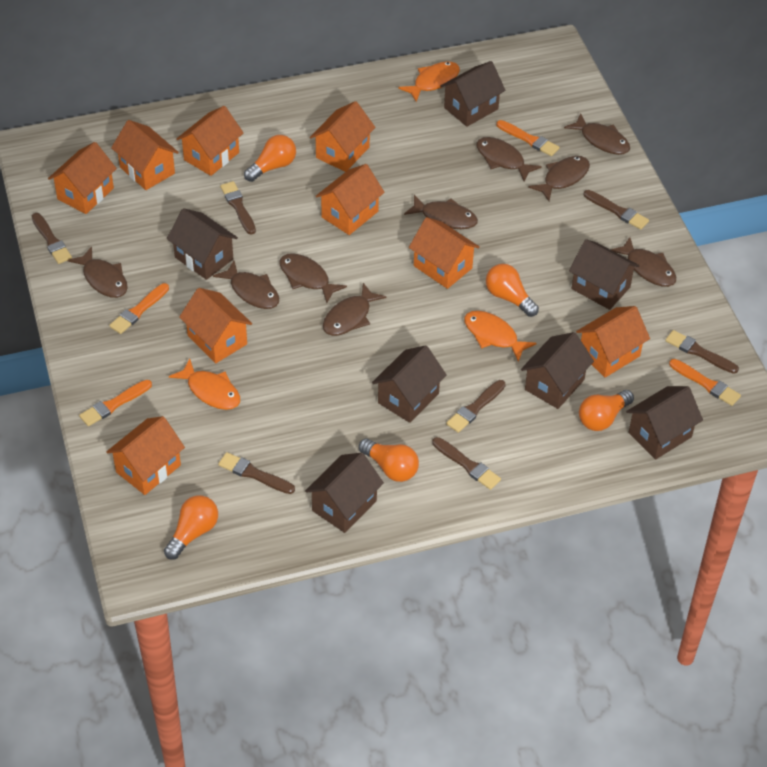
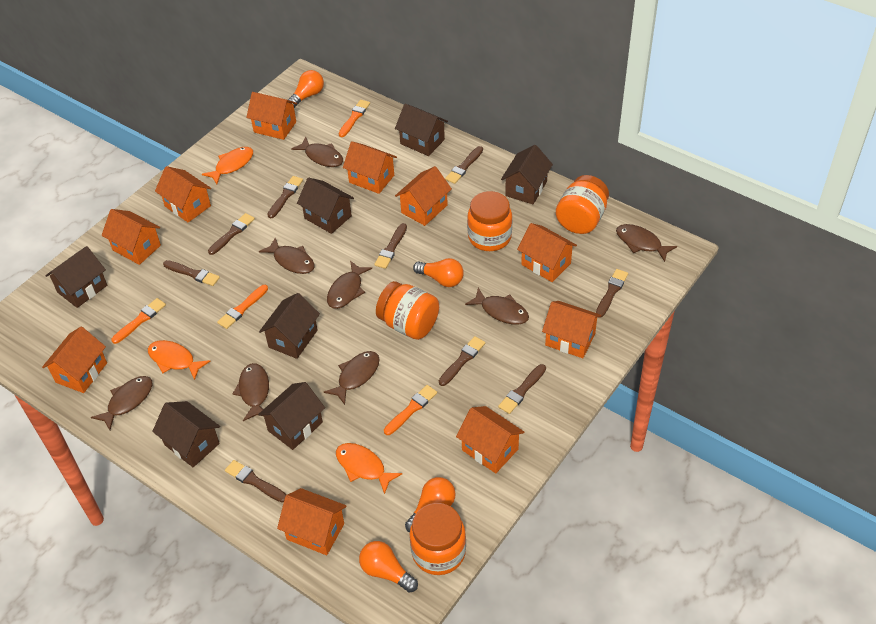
brown brush: 7 -> 9
brown fish: 9 -> 8
orange house: 9 -> 10
orange jar: 0 -> 4
orange light bulb: 5 -> 4

